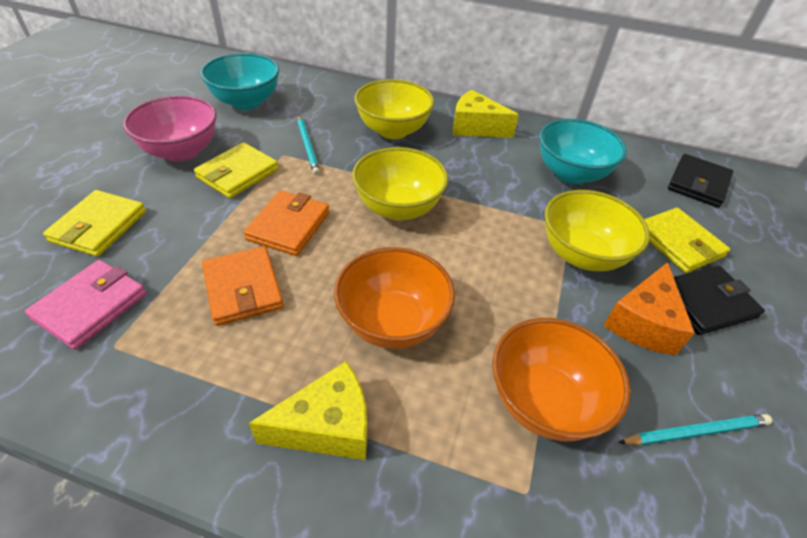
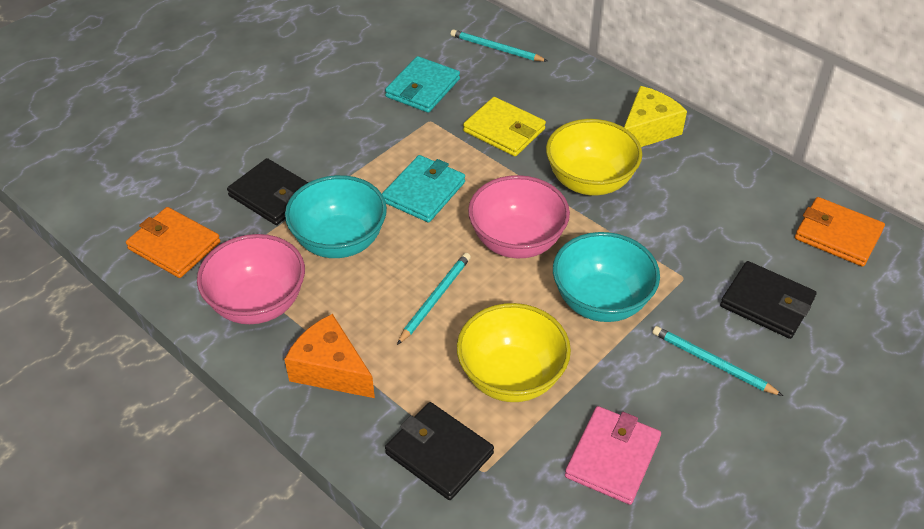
black wallet: 2 -> 3
orange bowl: 2 -> 0
pink bowl: 1 -> 2
turquoise pencil: 2 -> 3
turquoise wallet: 0 -> 2
yellow bowl: 3 -> 2
yellow cheese: 2 -> 1
yellow wallet: 3 -> 1

